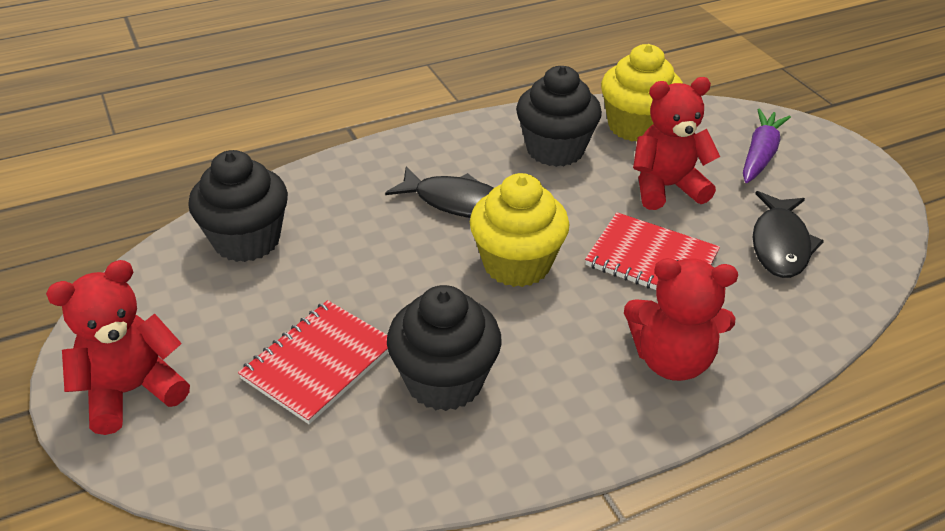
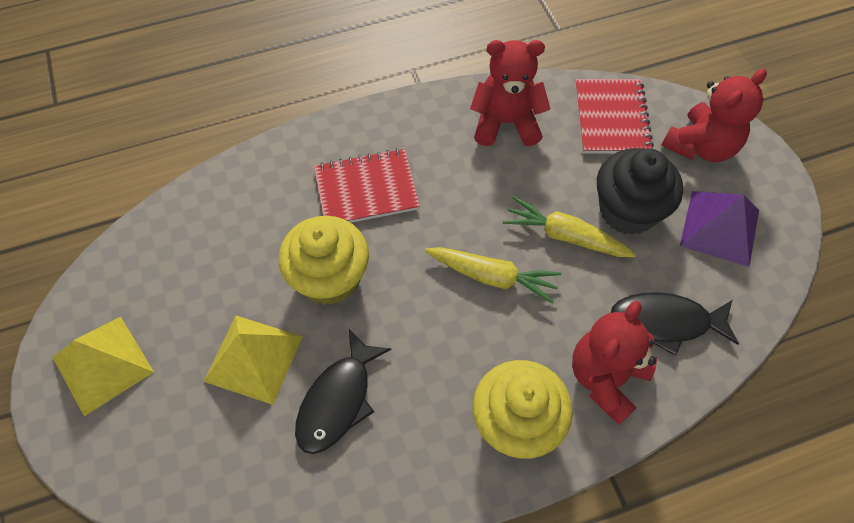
black cupcake: 3 -> 1
purple carrot: 1 -> 0
purple pyramid: 0 -> 1
yellow carrot: 0 -> 2
yellow pyramid: 0 -> 2

